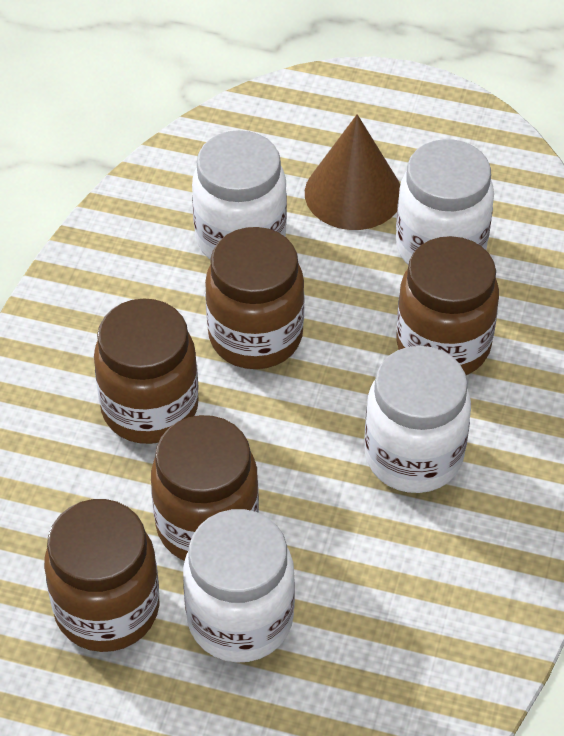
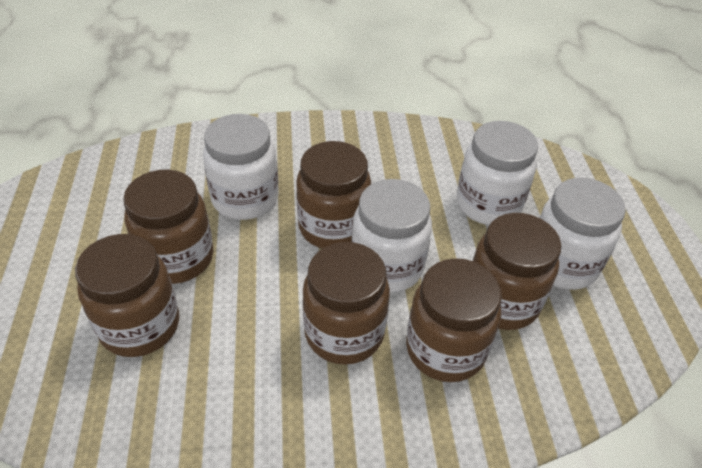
brown cone: 1 -> 0
brown jar: 5 -> 6

